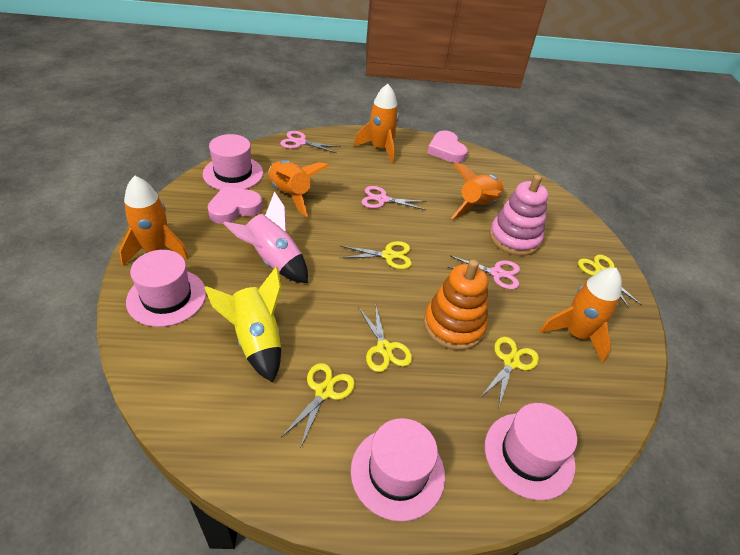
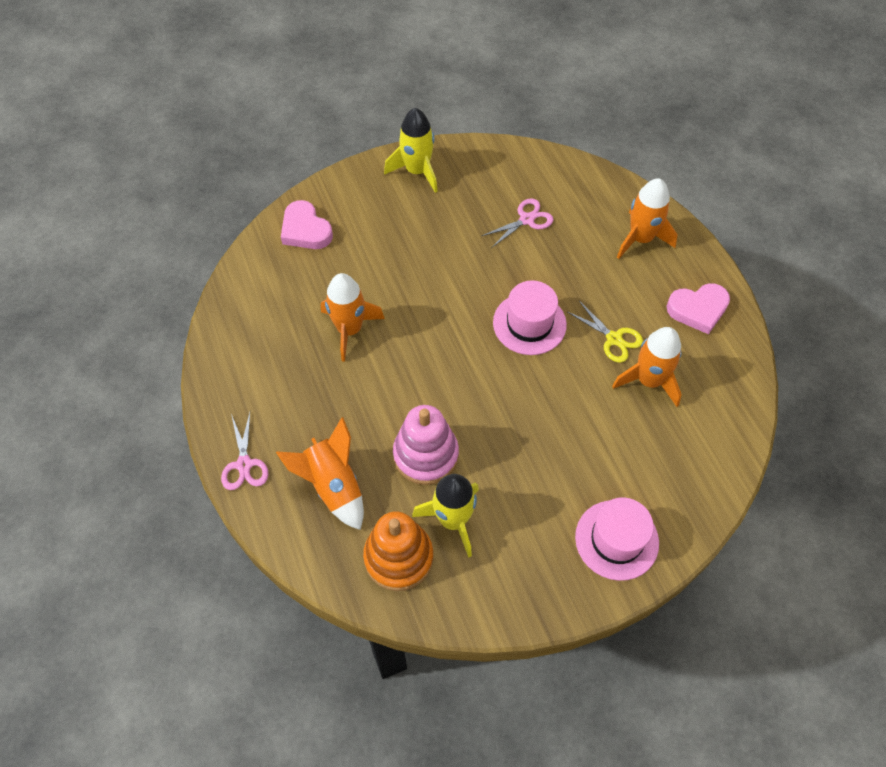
orange rocket: 5 -> 4
pink hat: 4 -> 2
pink rocket: 1 -> 0
pink scissors: 3 -> 2
yellow rocket: 1 -> 2
yellow scissors: 5 -> 1

